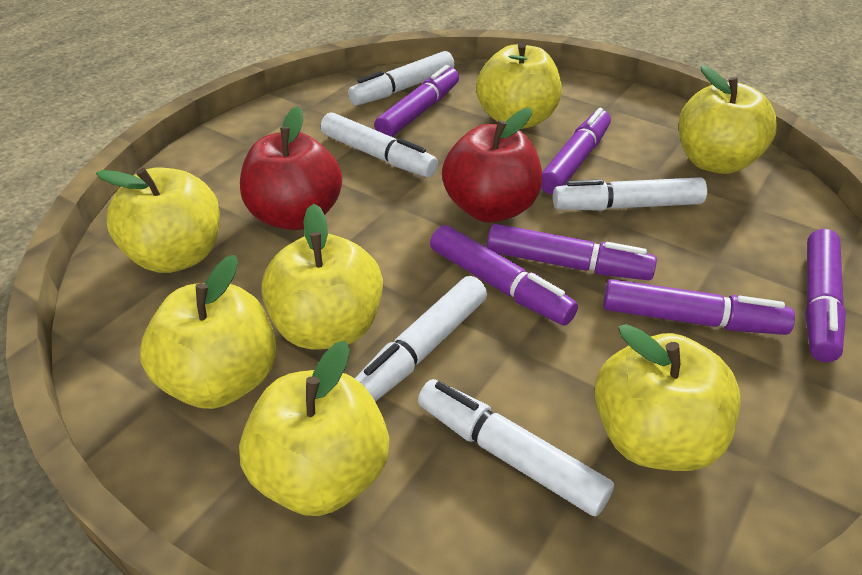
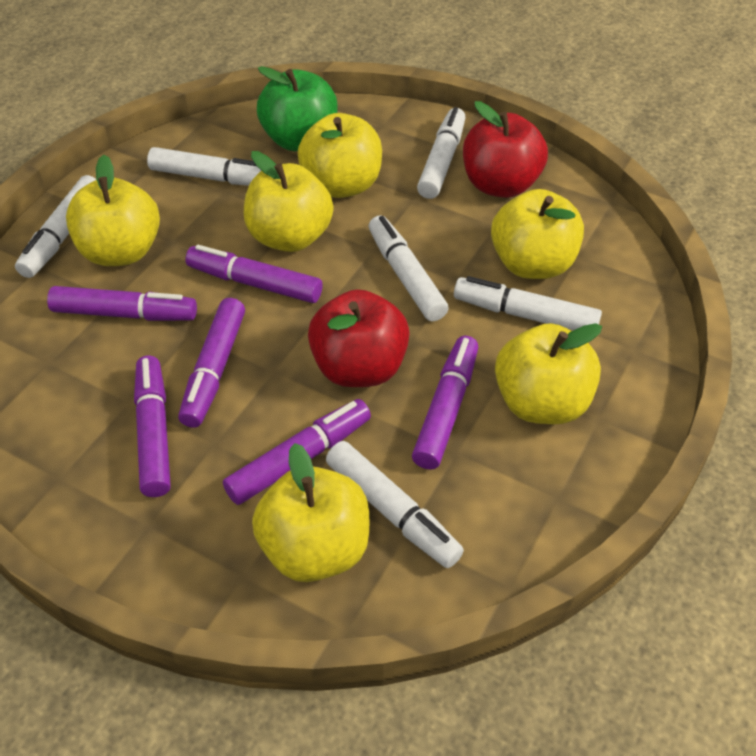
green apple: 0 -> 1
white marker: 5 -> 6
yellow apple: 7 -> 6

